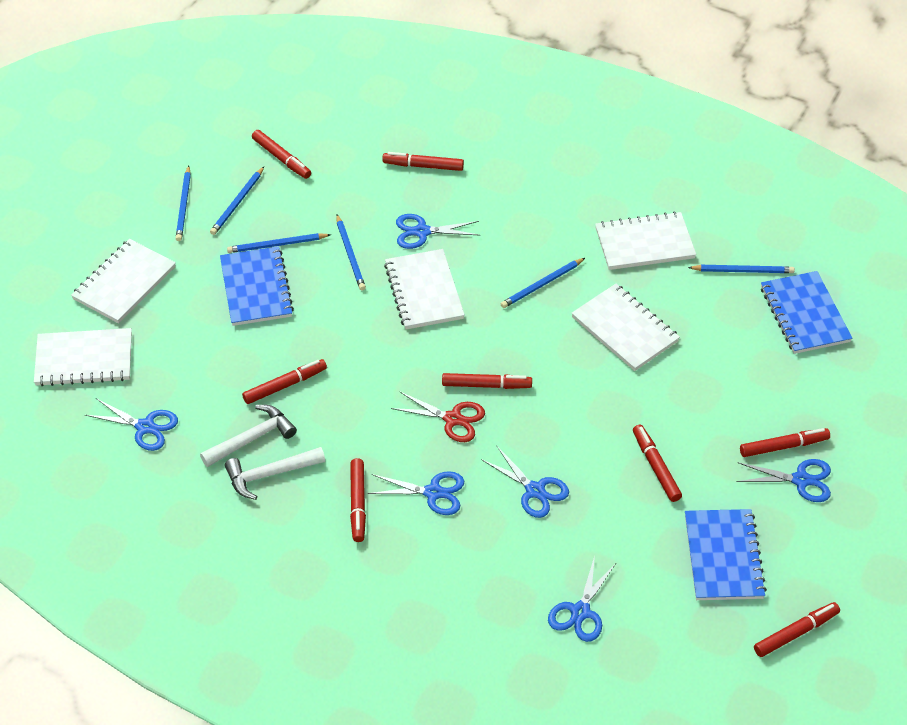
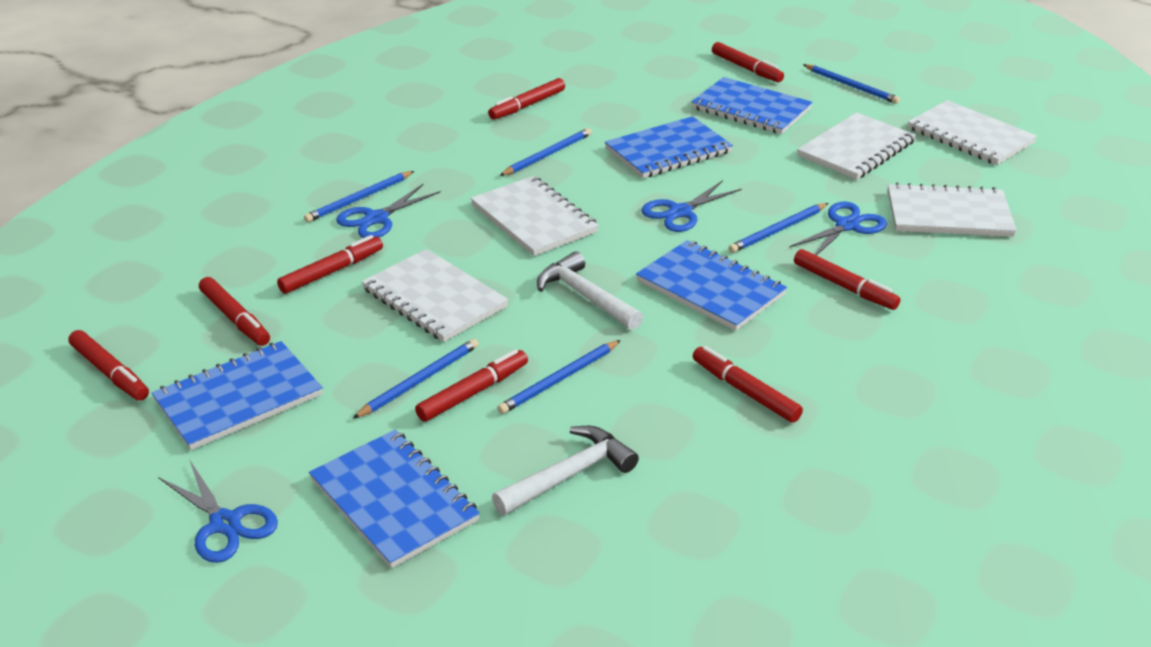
blue notebook: 3 -> 5
blue scissors: 6 -> 4
red scissors: 1 -> 0

